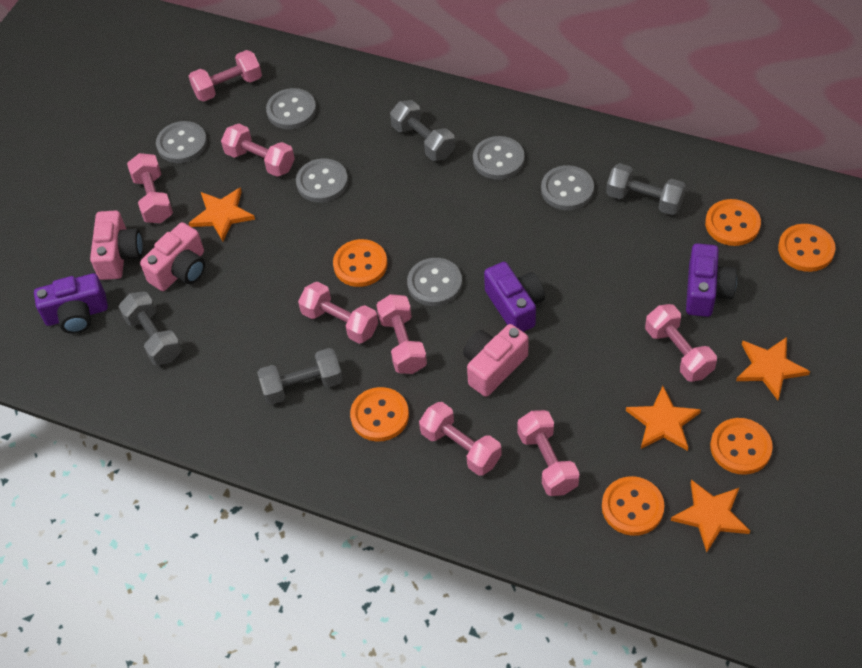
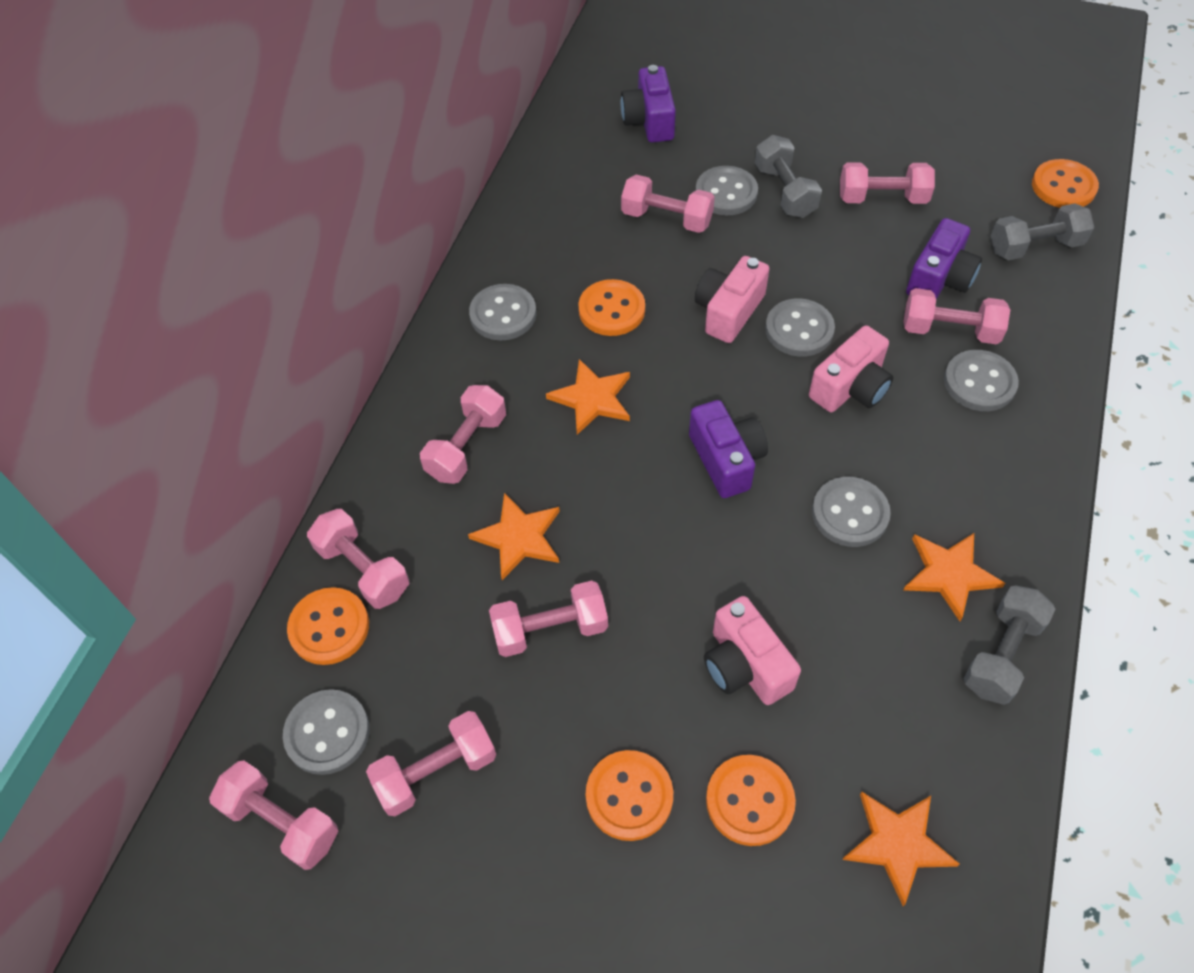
grey dumbbell: 4 -> 3
orange button: 6 -> 5

